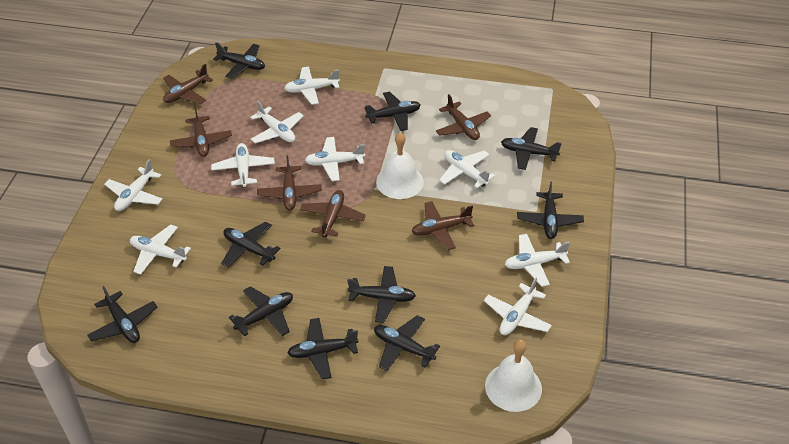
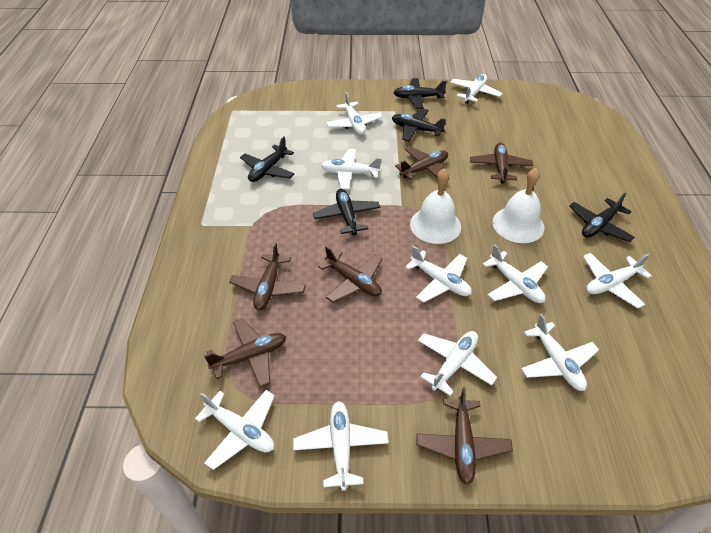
black plane: 10 -> 5
white plane: 9 -> 10

